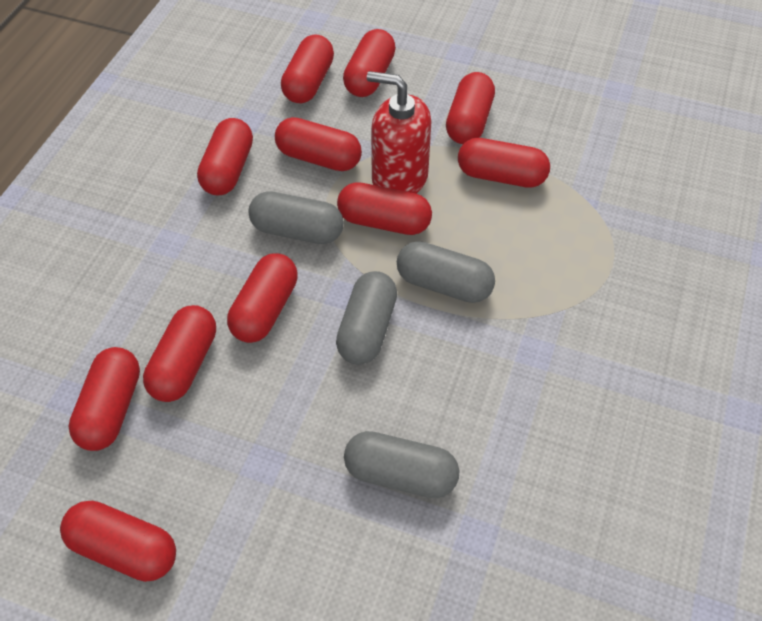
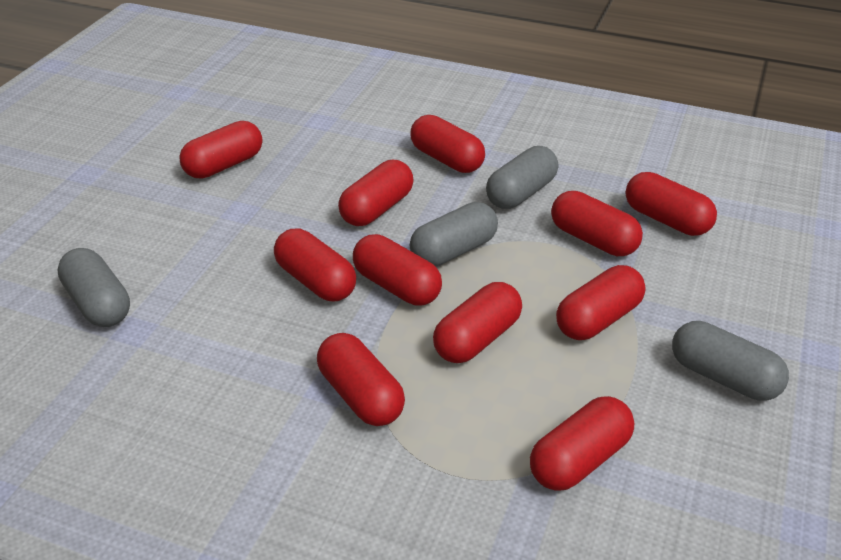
red soap dispenser: 1 -> 0

